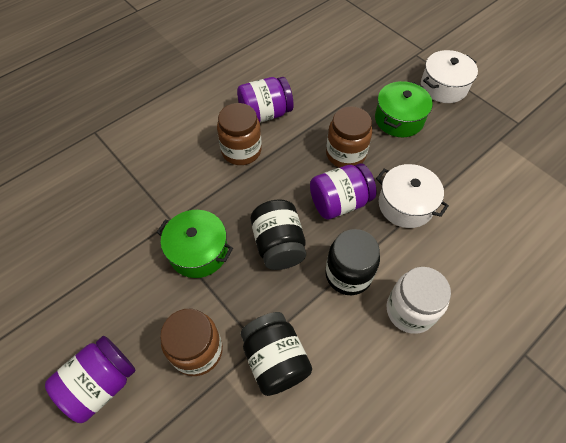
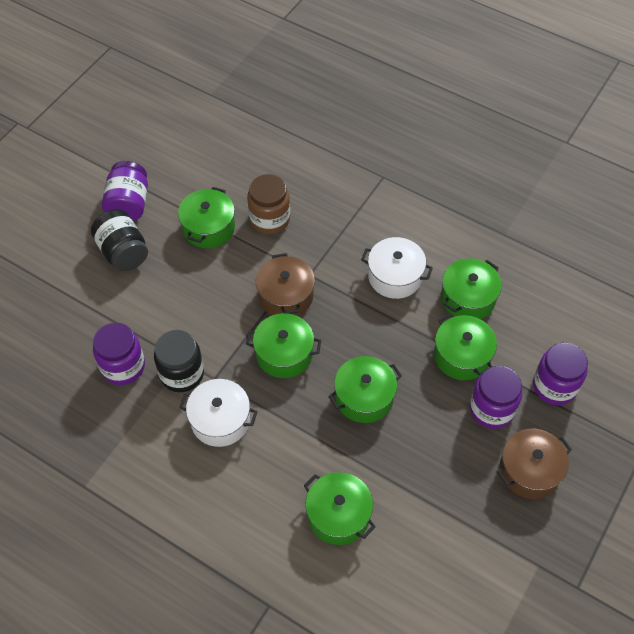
black jar: 3 -> 2
brown jar: 3 -> 1
brown pot: 0 -> 2
green pot: 2 -> 6
purple jar: 3 -> 4
white jar: 1 -> 0

